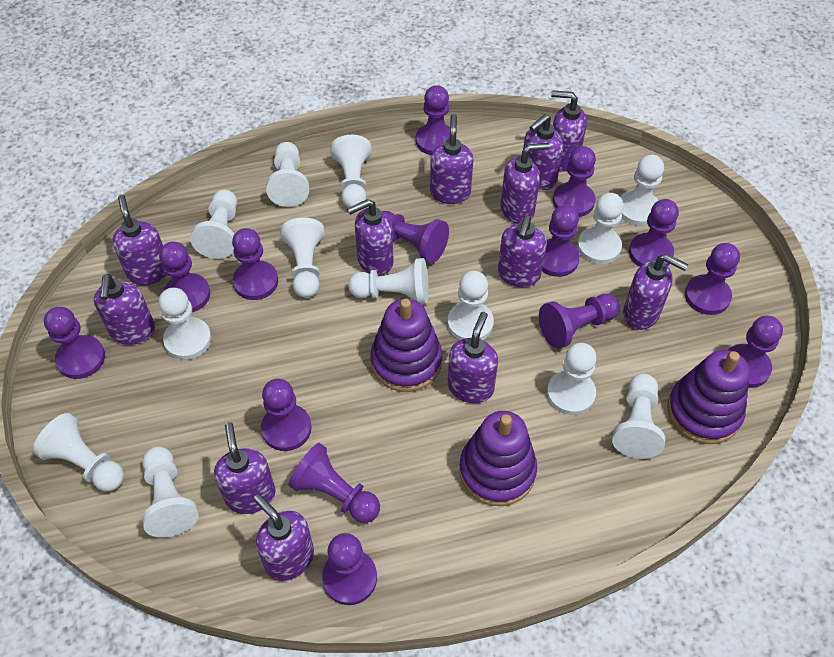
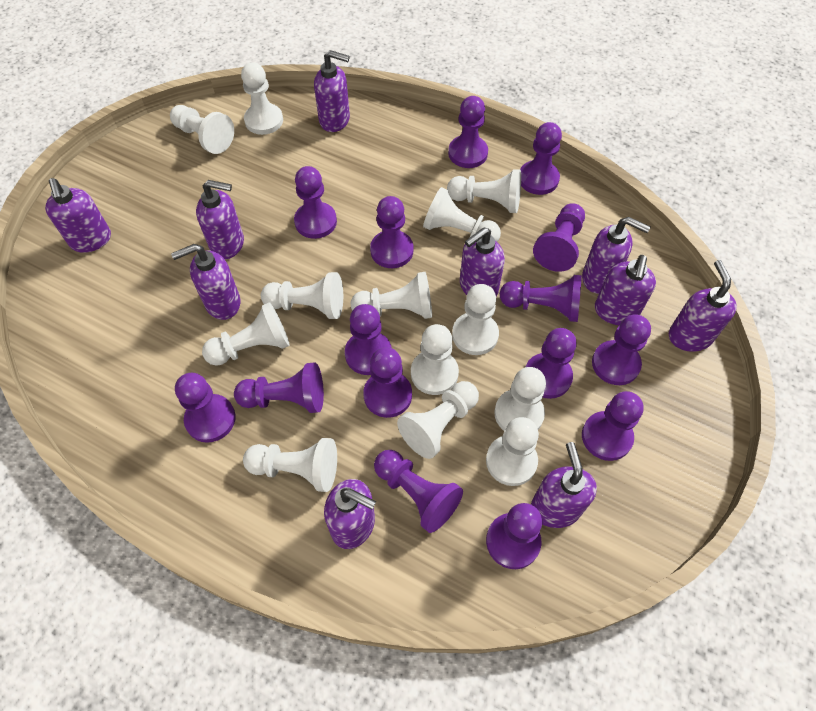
purple pawn: 14 -> 15
purple soap dispenser: 12 -> 10
purple stacking toy: 3 -> 0

